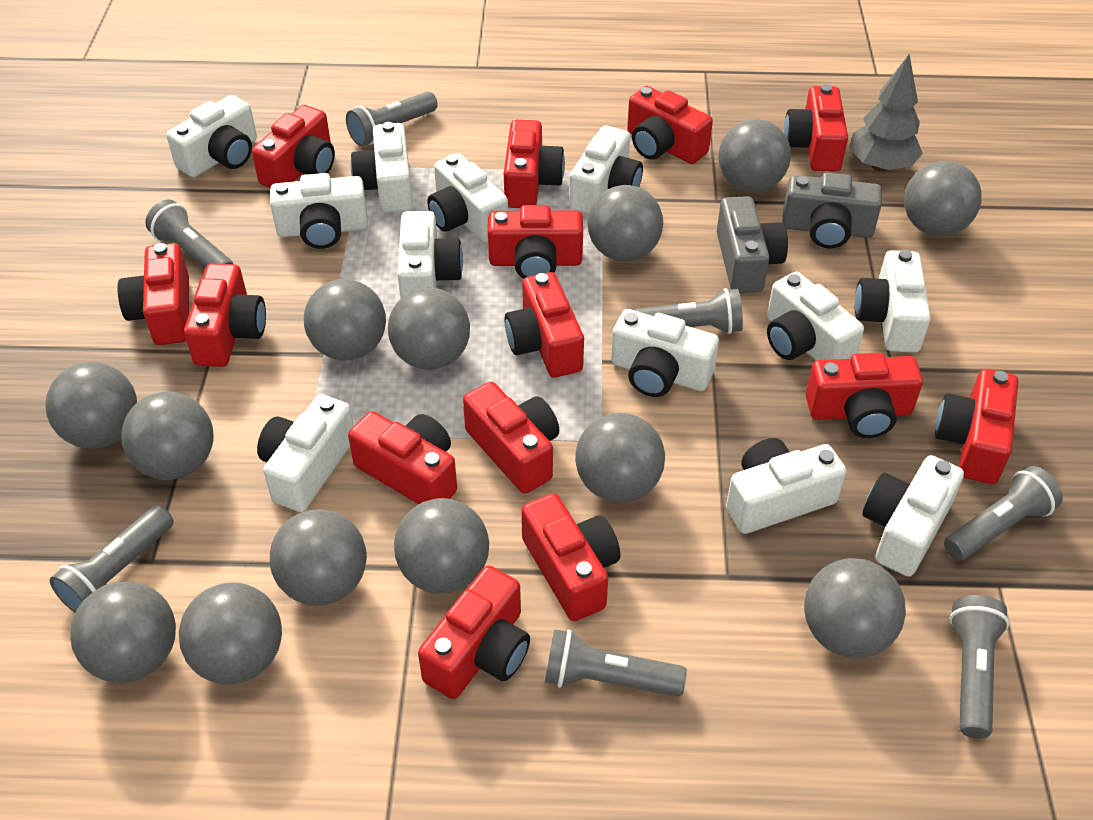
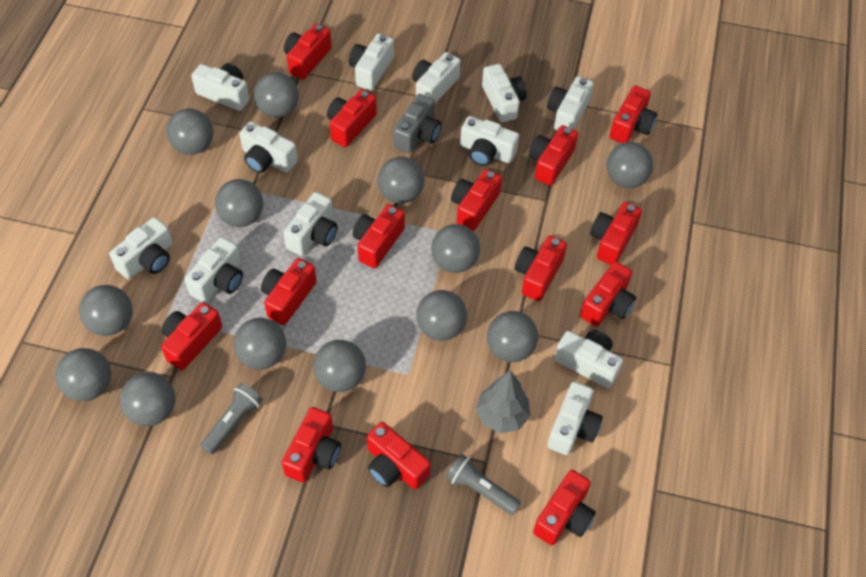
grey camera: 2 -> 1
grey flashlight: 7 -> 2

